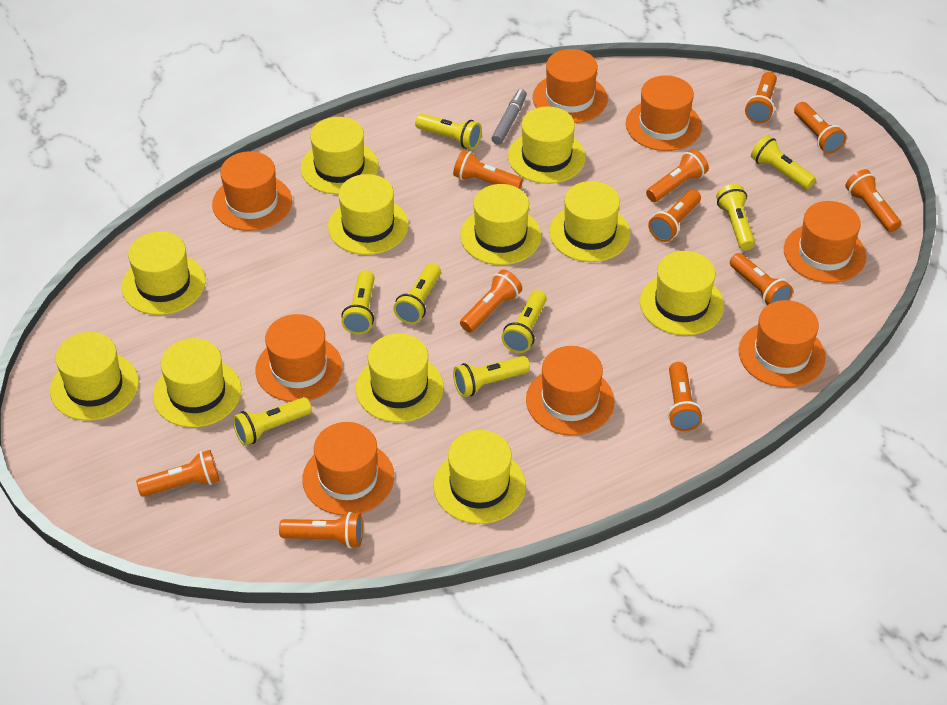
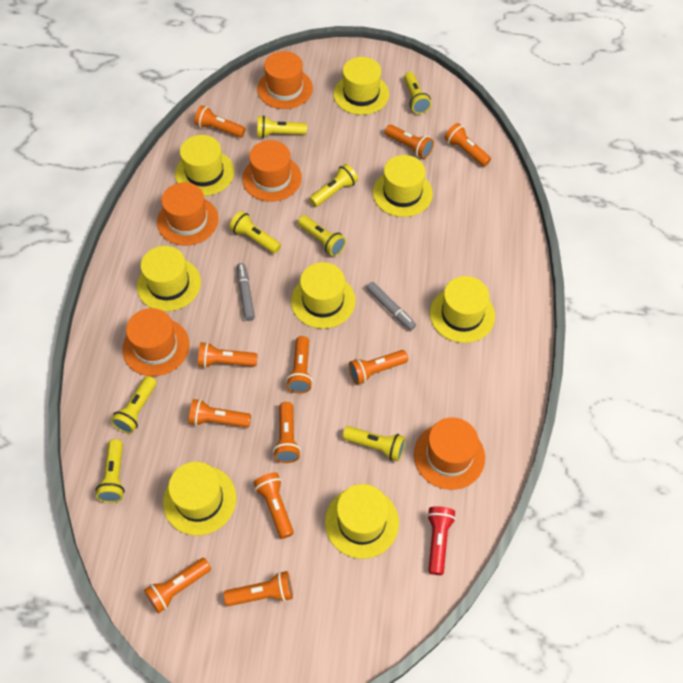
grey marker: 1 -> 2
orange hat: 8 -> 5
red flashlight: 0 -> 1
yellow hat: 11 -> 8

